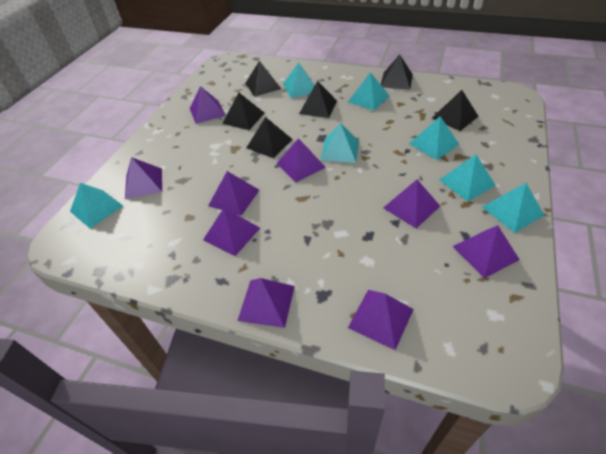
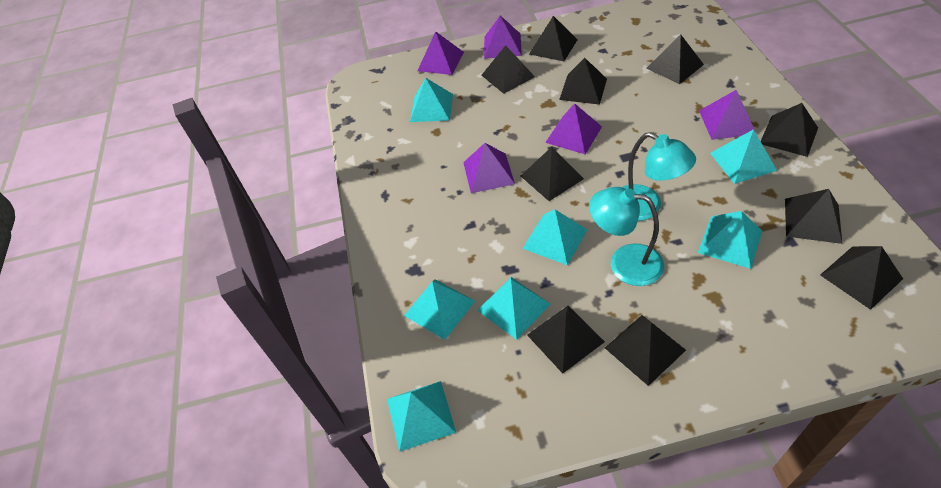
black pyramid: 6 -> 10
purple pyramid: 9 -> 5
turquoise lamp: 0 -> 2

